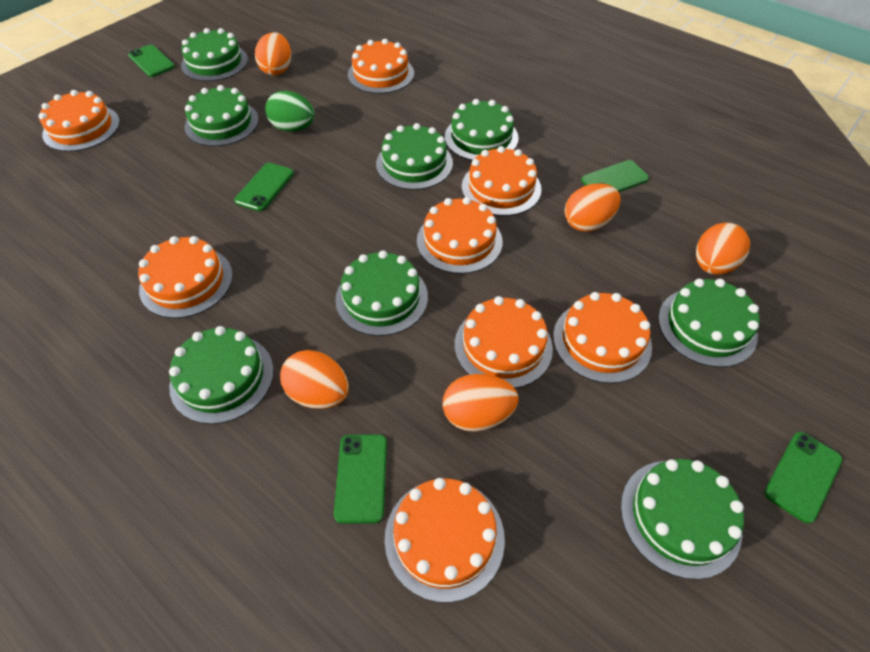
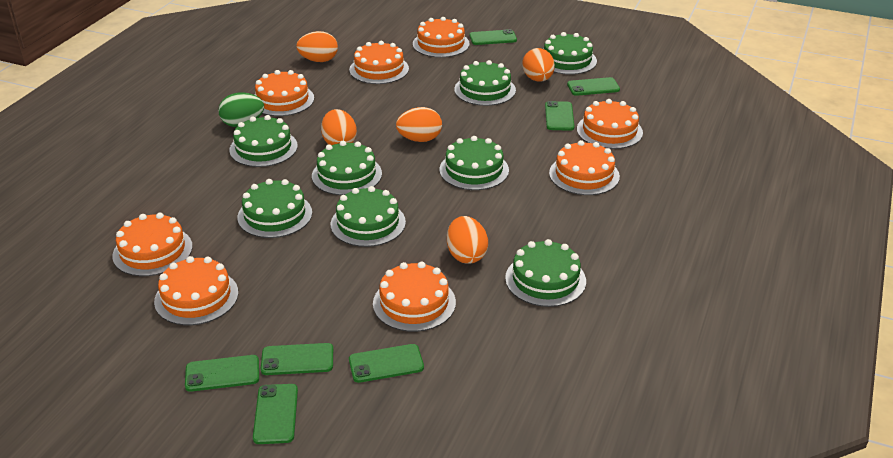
green phone: 5 -> 7

